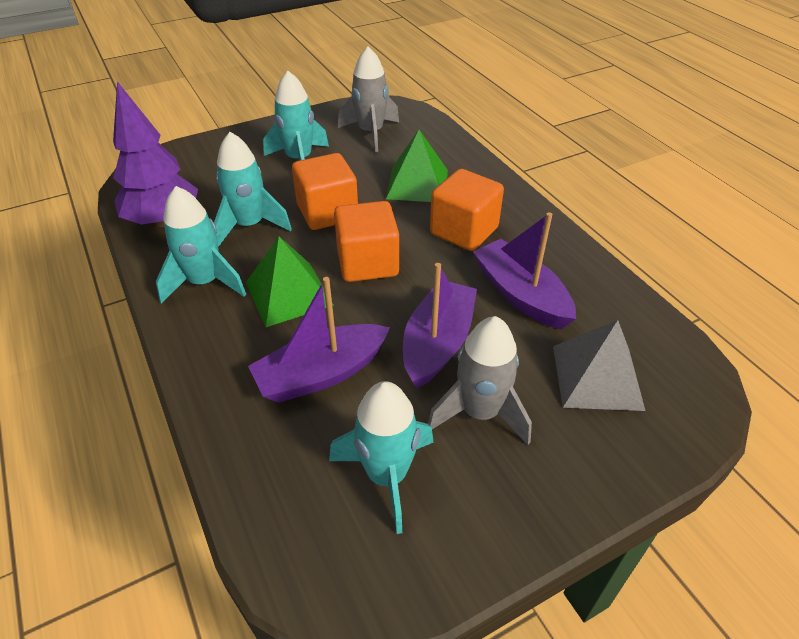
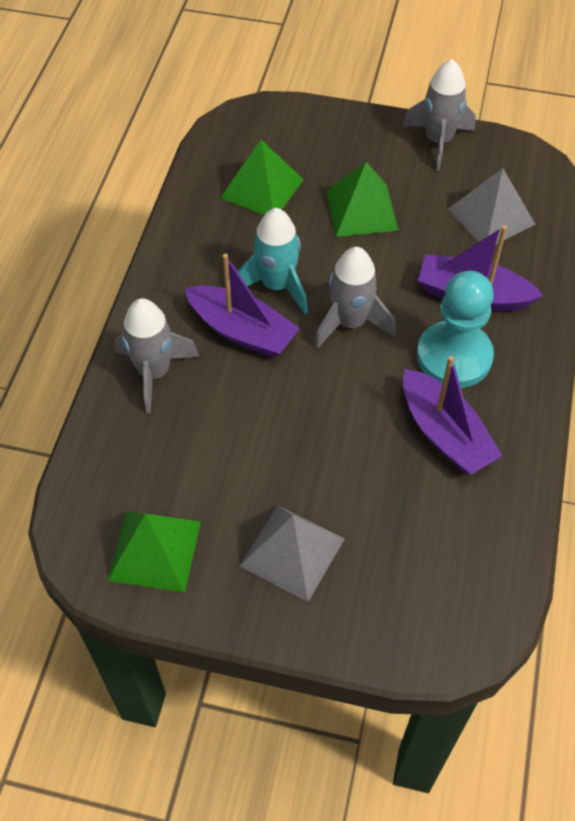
green pyramid: 2 -> 3
grey pyramid: 1 -> 2
grey rocket: 2 -> 3
orange cube: 3 -> 0
purple tree: 1 -> 0
turquoise pawn: 0 -> 1
turquoise rocket: 4 -> 1

